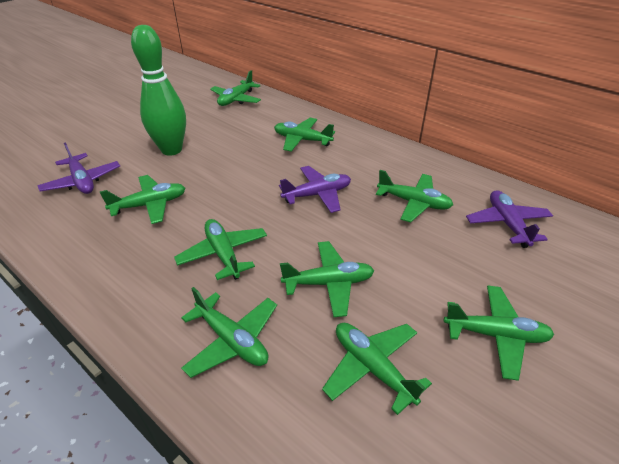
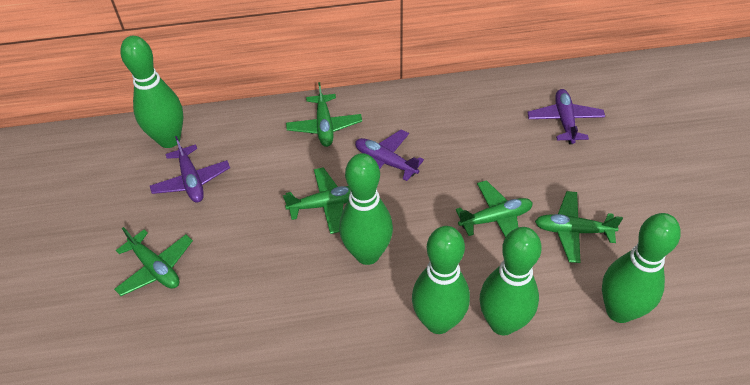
green bowling pin: 1 -> 5
green plane: 9 -> 5

